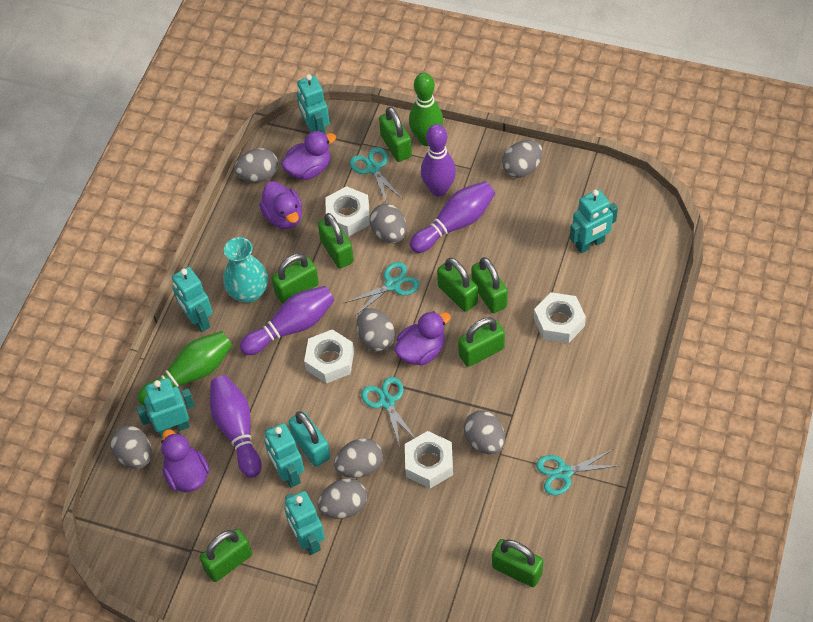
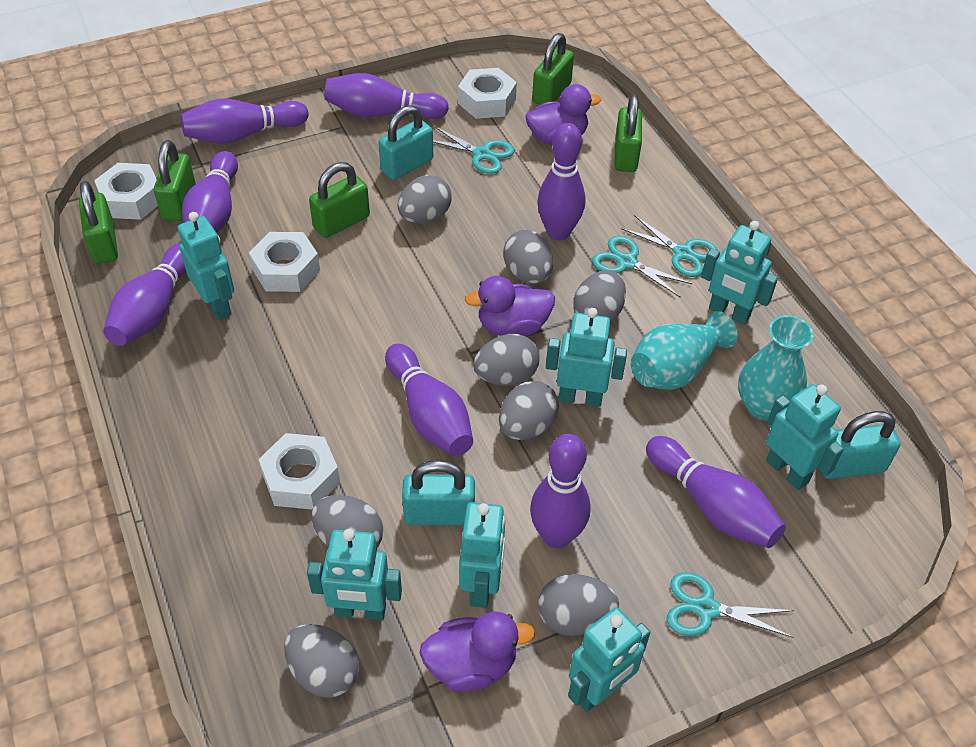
green bowling pin: 2 -> 0
green padlock: 8 -> 5
purple bowling pin: 4 -> 8
purple duck: 4 -> 3
turquoise padlock: 1 -> 3
turquoise robot: 6 -> 7
turquoise vase: 1 -> 2

